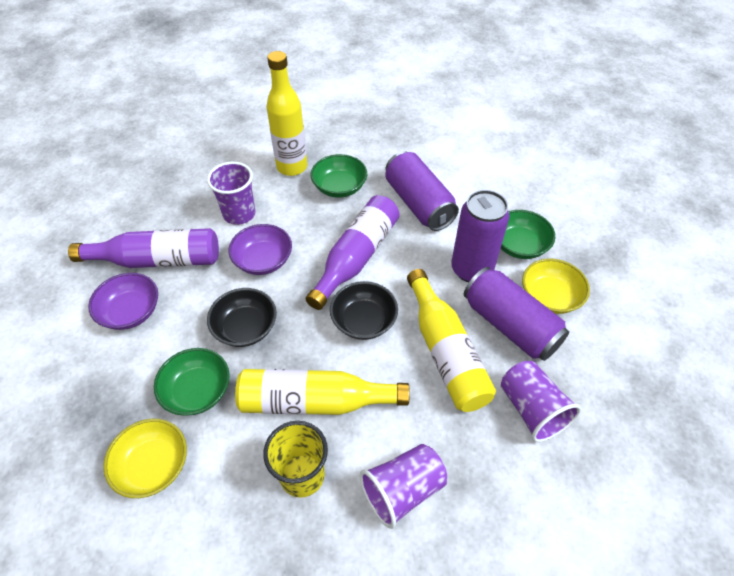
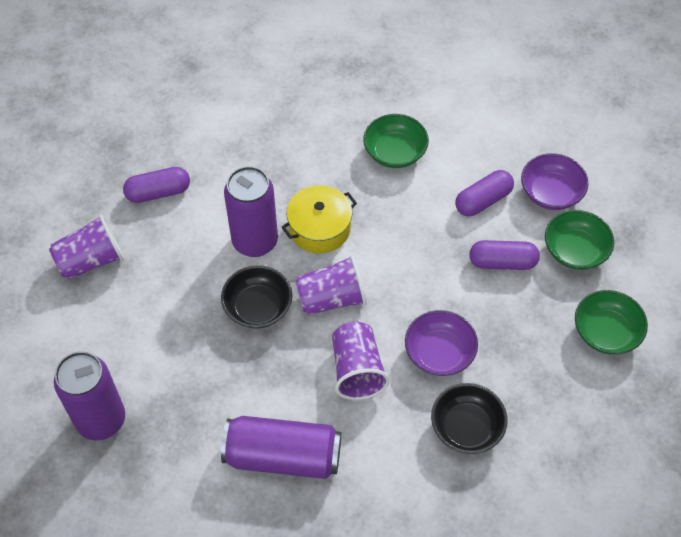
purple bottle: 2 -> 0
purple capsule: 0 -> 3
yellow bottle: 3 -> 0
yellow bowl: 2 -> 0
yellow cup: 1 -> 0
yellow pot: 0 -> 1

